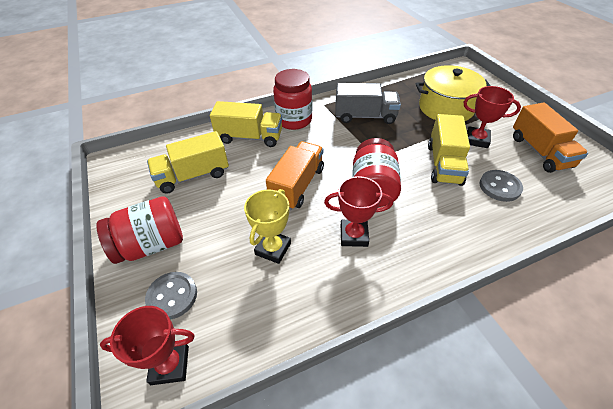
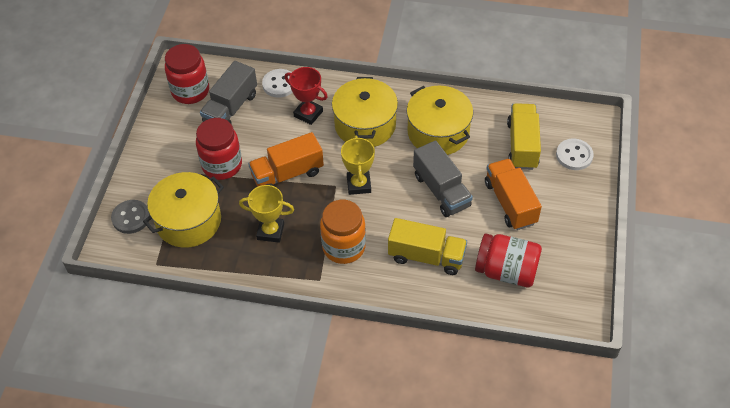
grey button: 2 -> 1
grey truck: 1 -> 2
orange jar: 0 -> 1
red trophy: 3 -> 1
white button: 0 -> 2
yellow pot: 1 -> 3
yellow trophy: 1 -> 2
yellow truck: 3 -> 2

